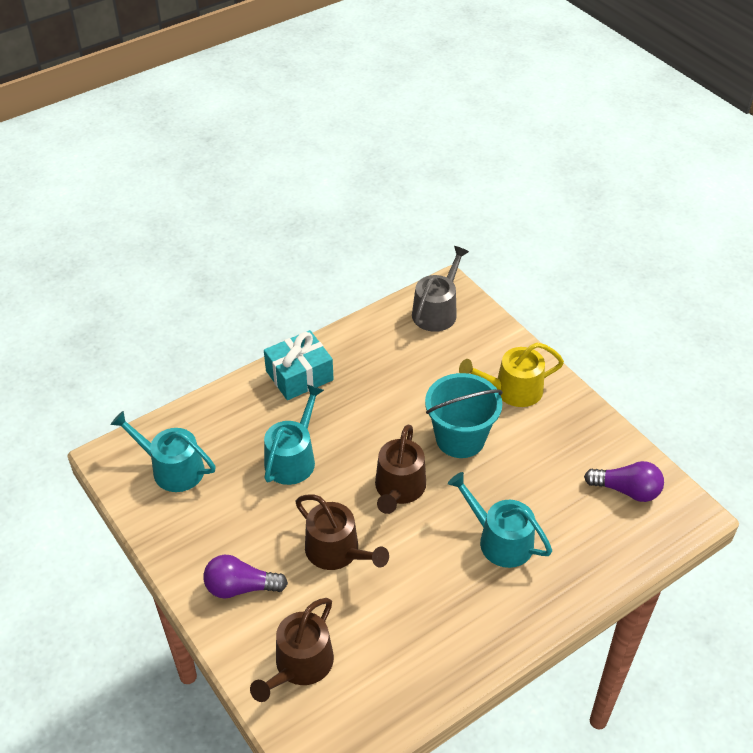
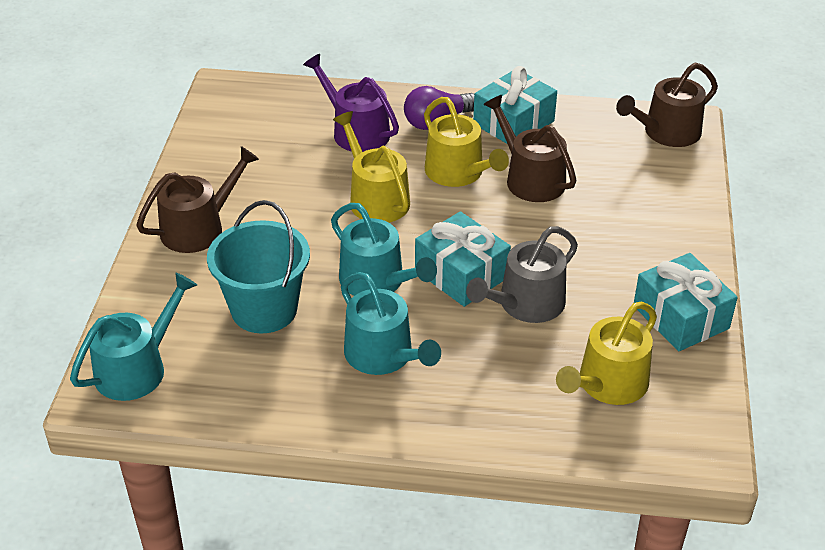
purple light bulb: 2 -> 1
purple watering can: 0 -> 1
turquoise gift: 1 -> 3
yellow watering can: 1 -> 3

